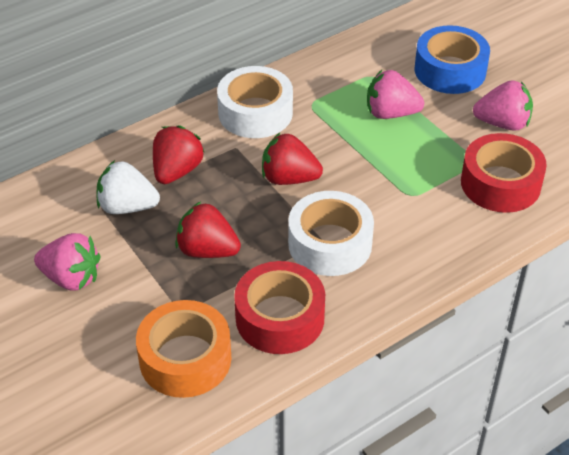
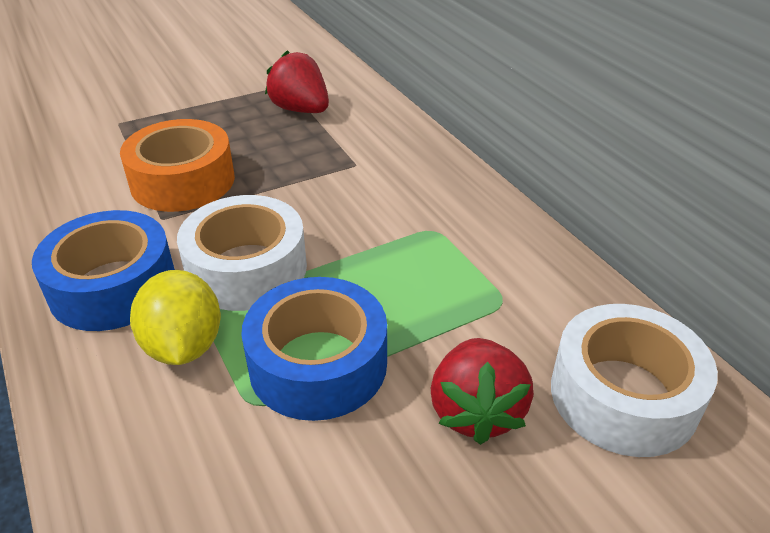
blue tape: 1 -> 2
pink strawberry: 3 -> 0
red strawberry: 3 -> 2
red tape: 2 -> 0
white strawberry: 1 -> 0
yellow lemon: 0 -> 1

